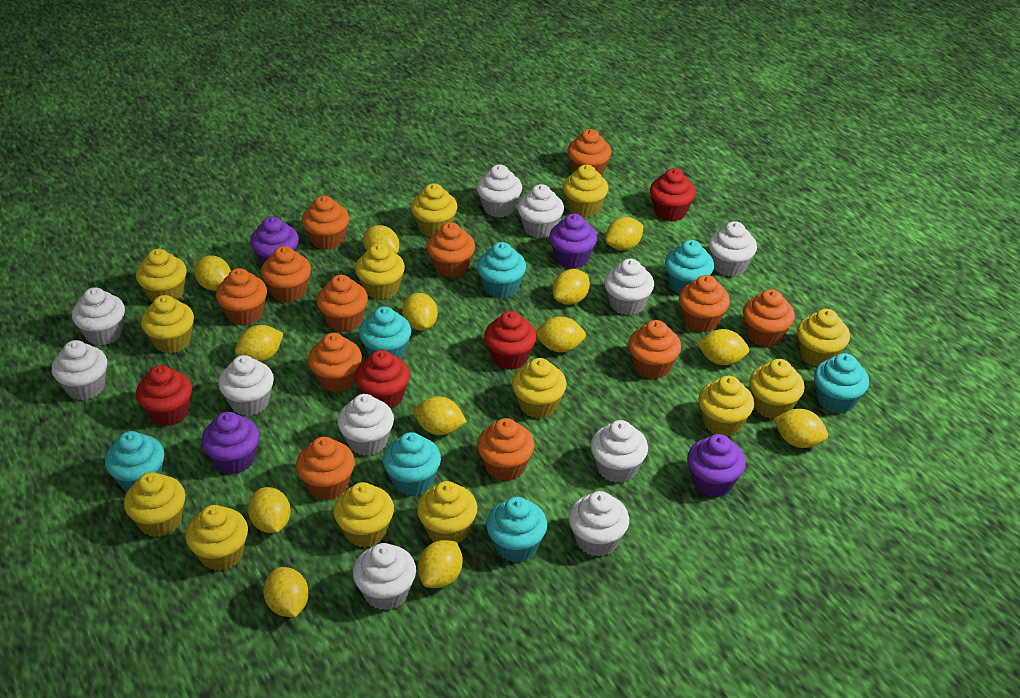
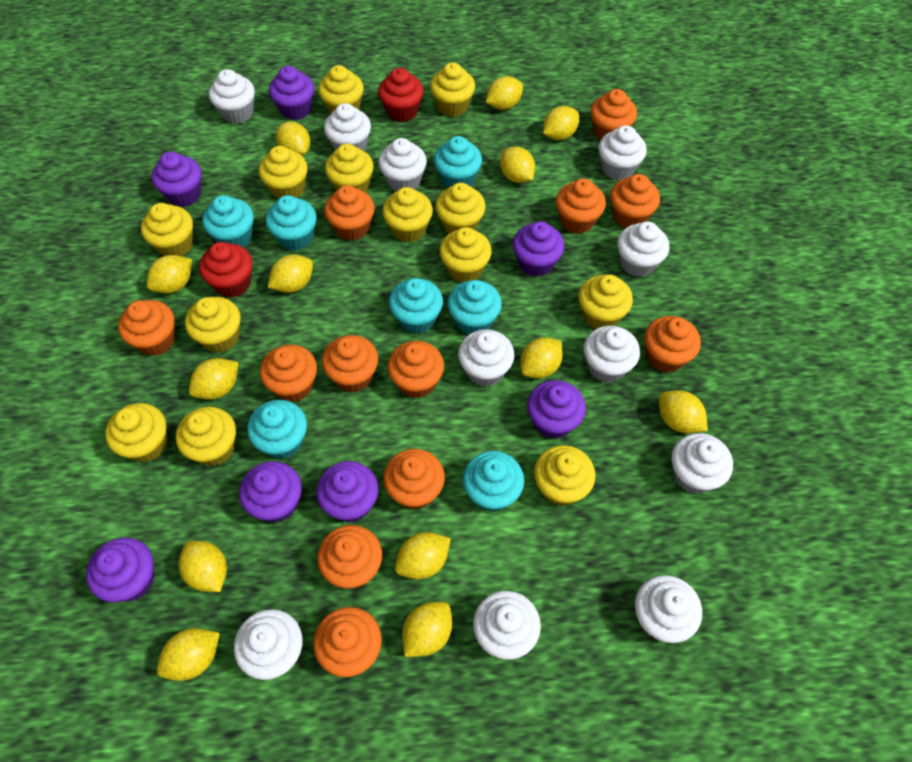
purple cupcake: 4 -> 7
red cupcake: 4 -> 2

